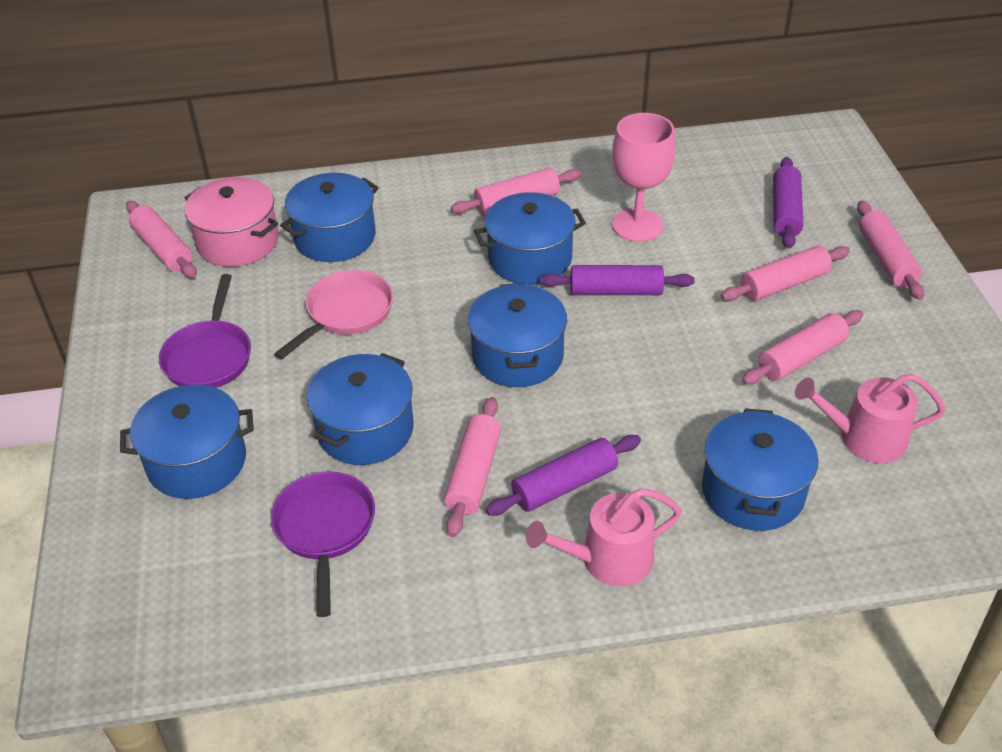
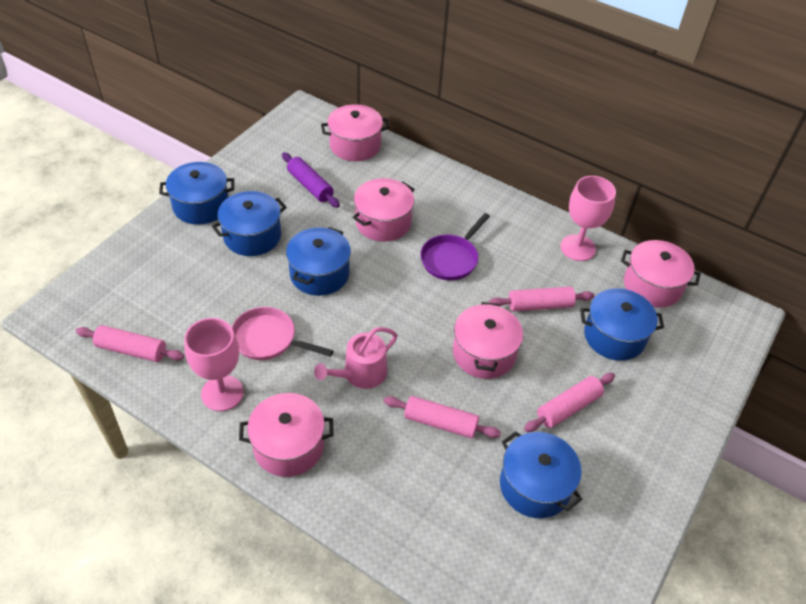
blue pot: 6 -> 5
pink goblet: 1 -> 2
pink pot: 1 -> 5
pink rolling pin: 6 -> 4
pink watering can: 2 -> 1
purple pan: 2 -> 1
purple rolling pin: 3 -> 1

